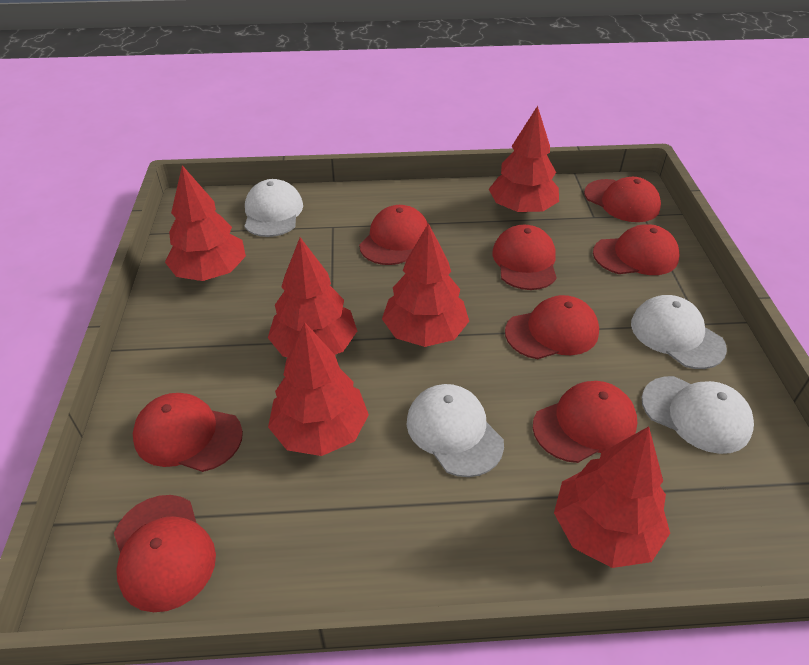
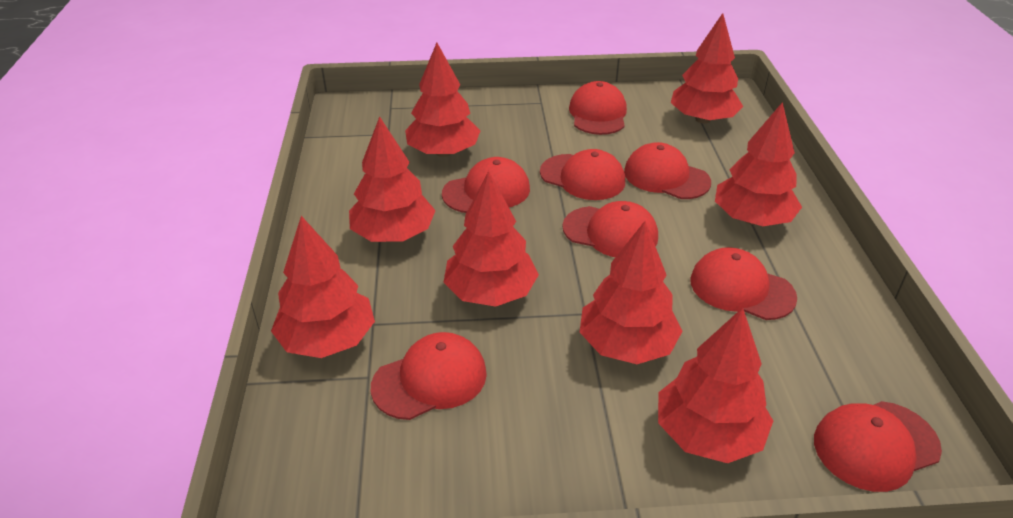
red tree: 6 -> 8
white cap: 4 -> 0

